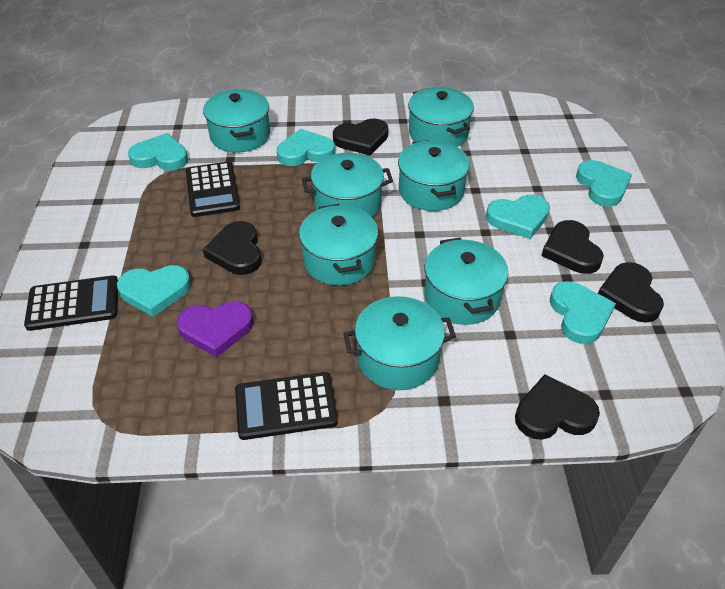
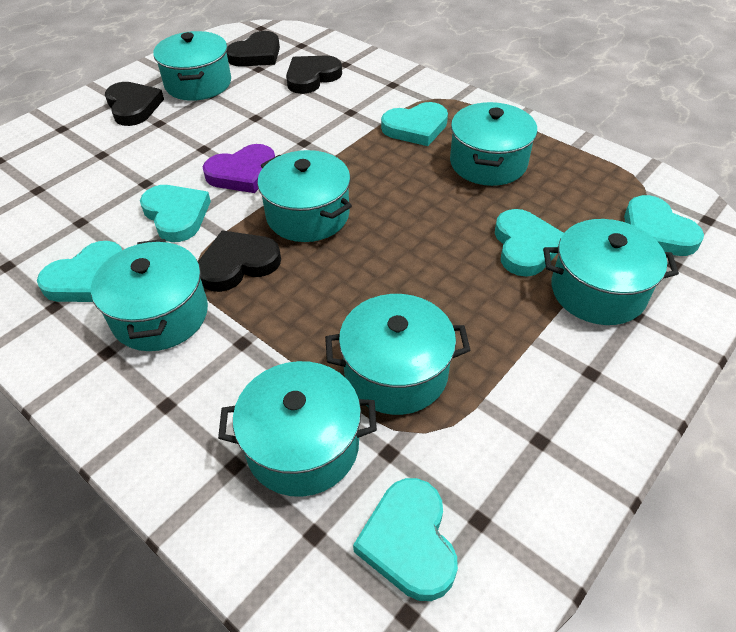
black calculator: 3 -> 0
black heart: 5 -> 4

